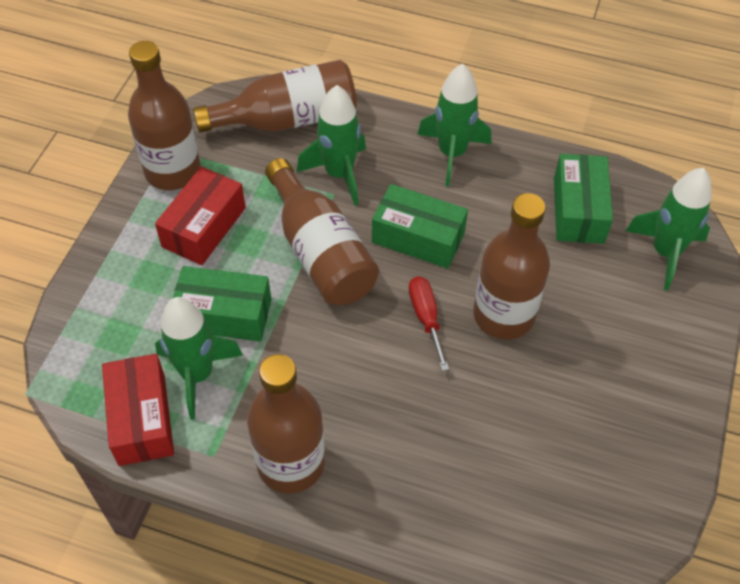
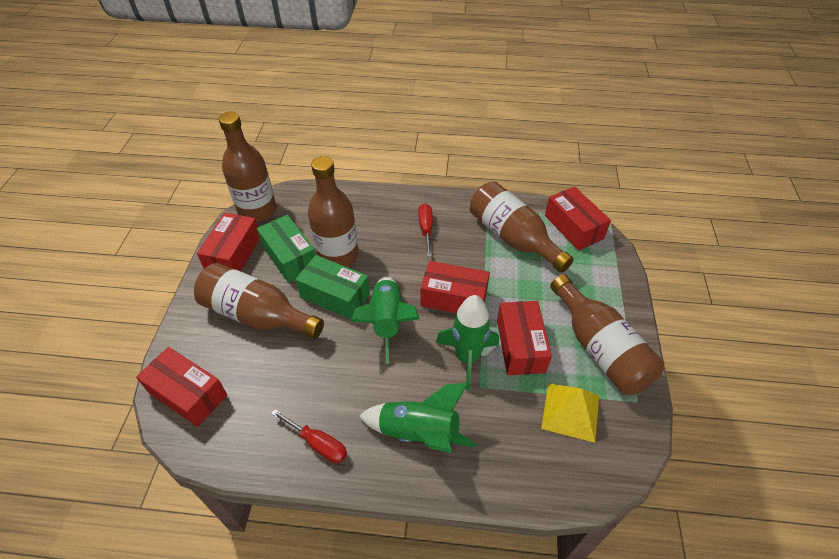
green box: 3 -> 2
green rocket: 4 -> 3
red box: 2 -> 5
red screwdriver: 1 -> 2
yellow pyramid: 0 -> 1

